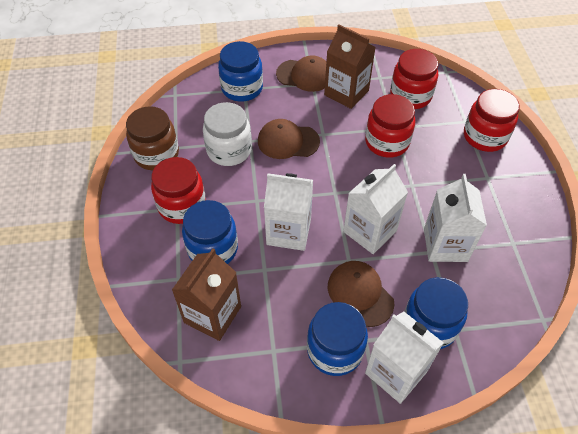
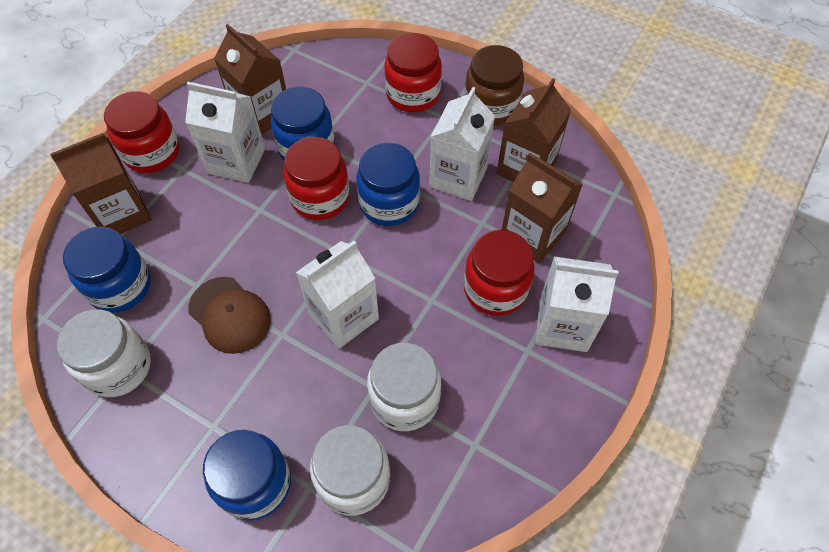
brown cap: 3 -> 1
brown carton: 2 -> 4
white jar: 1 -> 3

